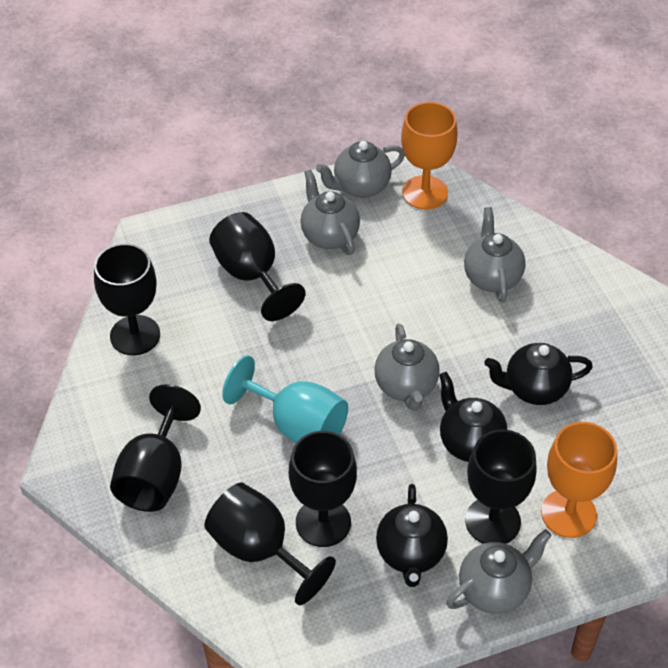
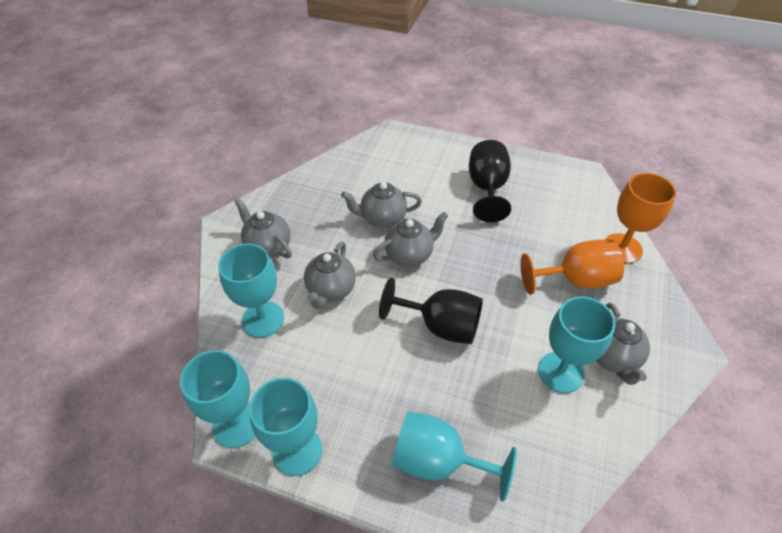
black goblet: 6 -> 2
black teapot: 3 -> 0
turquoise goblet: 1 -> 5

